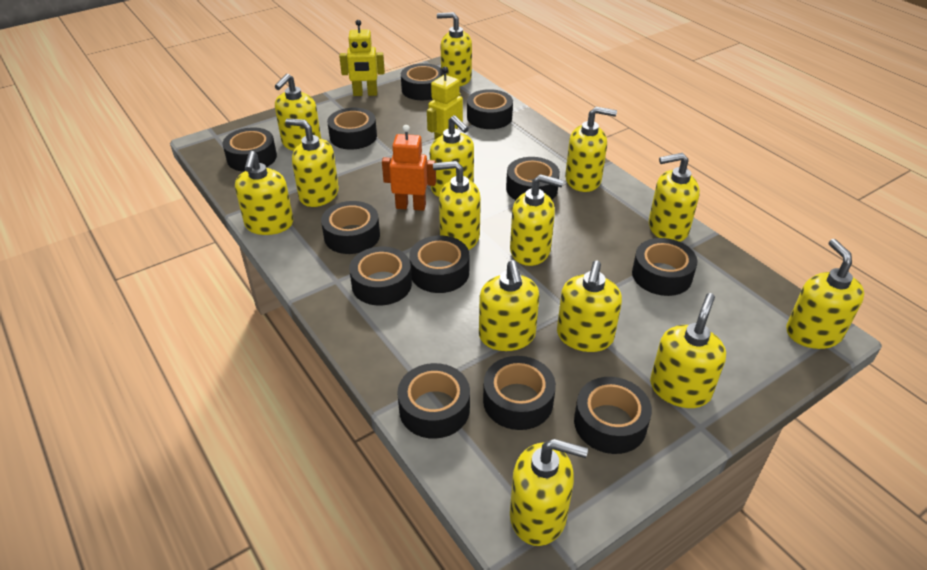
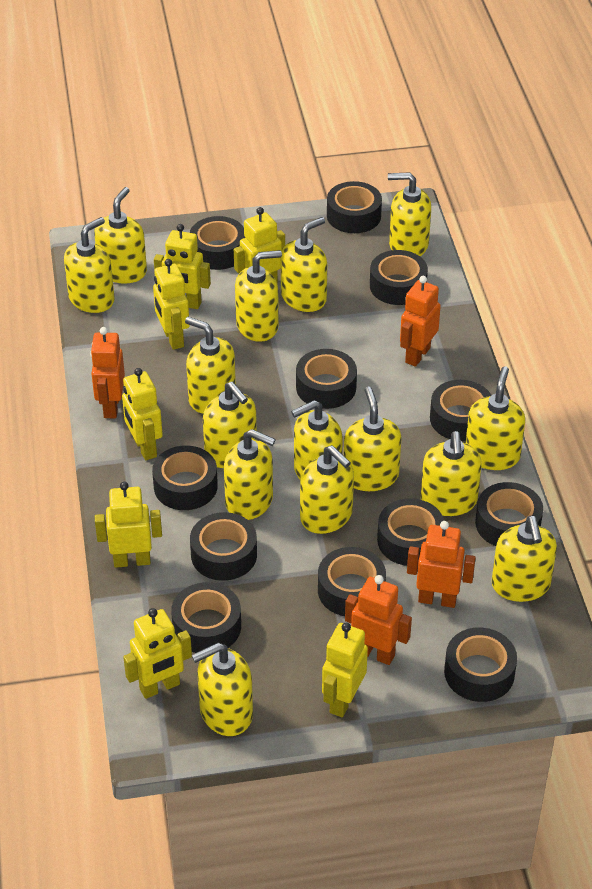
orange robot: 1 -> 4
yellow robot: 2 -> 7
yellow soap dispenser: 14 -> 15

